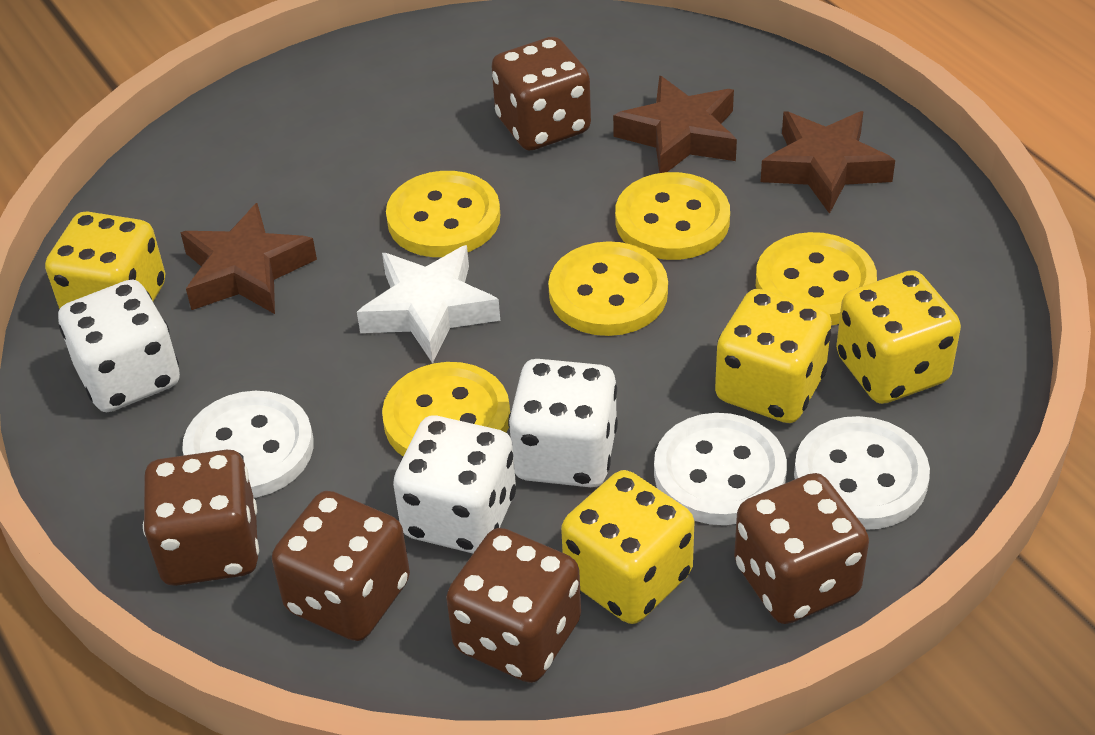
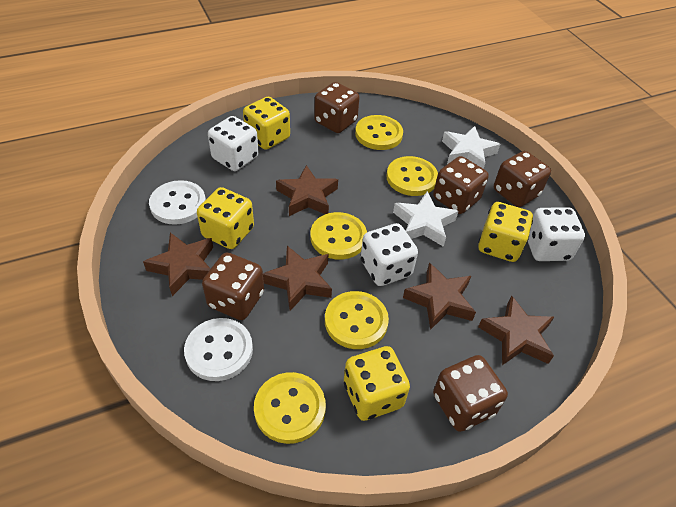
brown star: 3 -> 5
white button: 3 -> 2
white star: 1 -> 2

